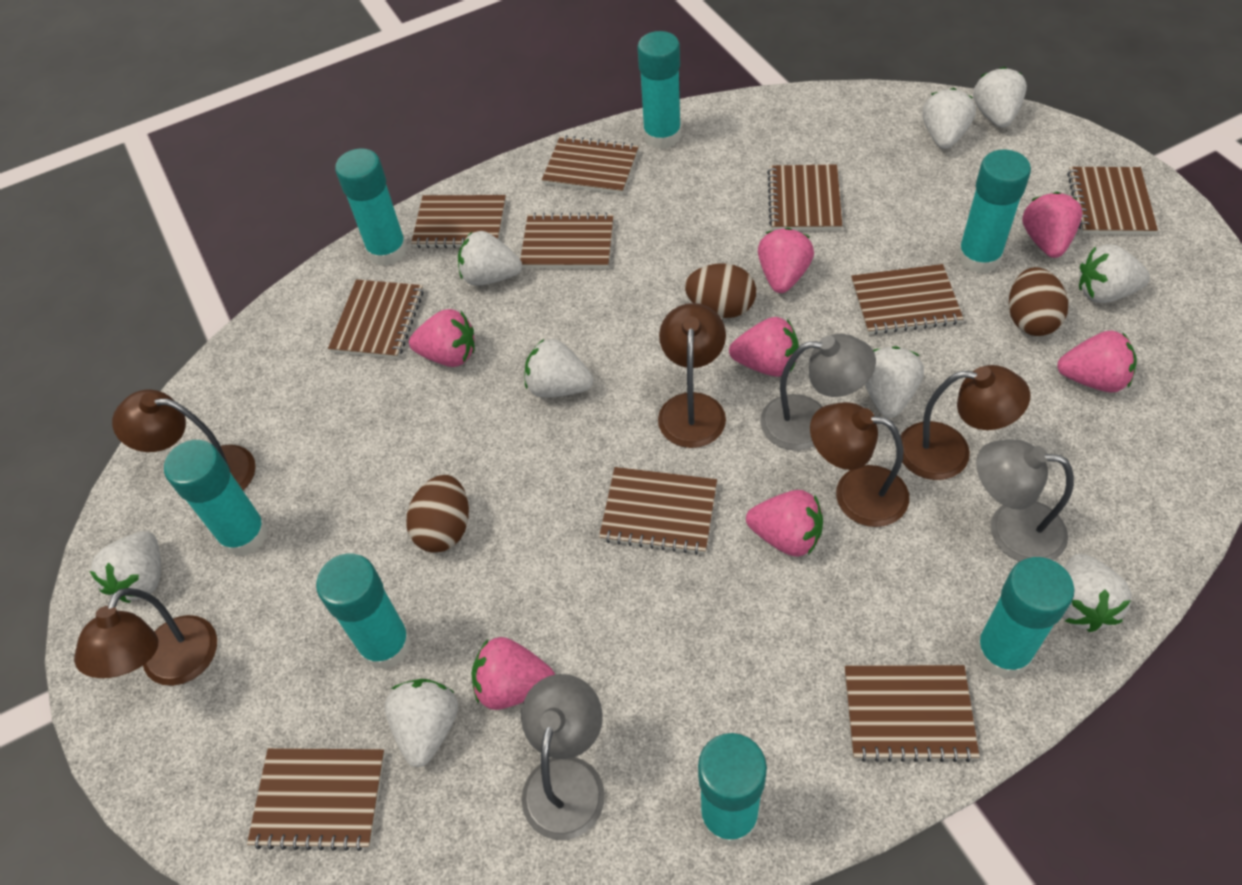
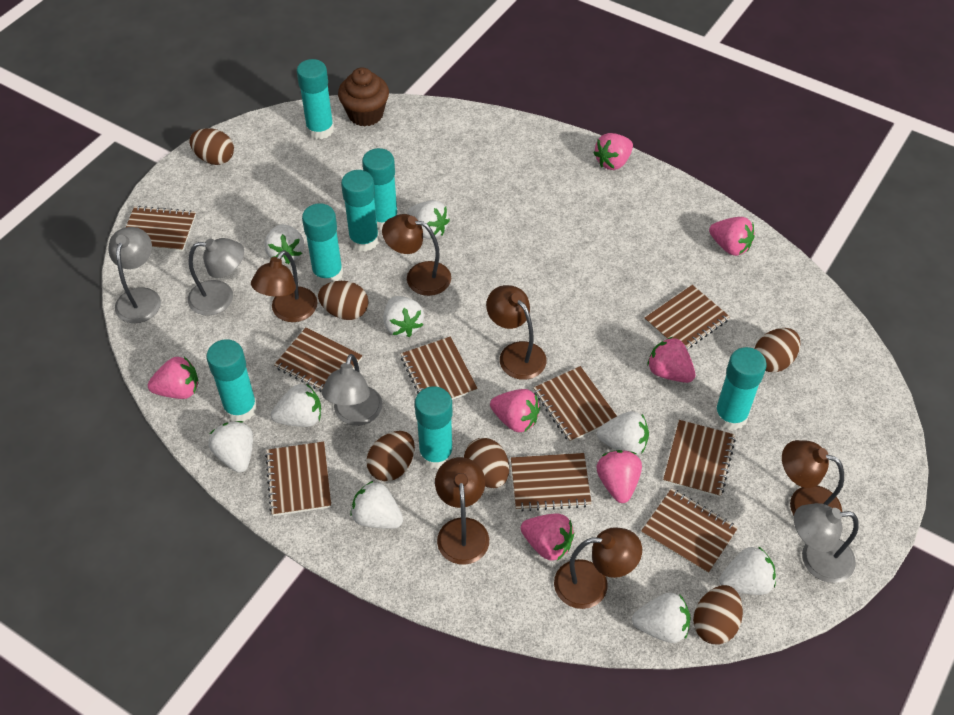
brown cupcake: 0 -> 1
brown egg: 3 -> 6
brown lamp: 5 -> 6
brown notebook: 10 -> 9
grey lamp: 3 -> 4

